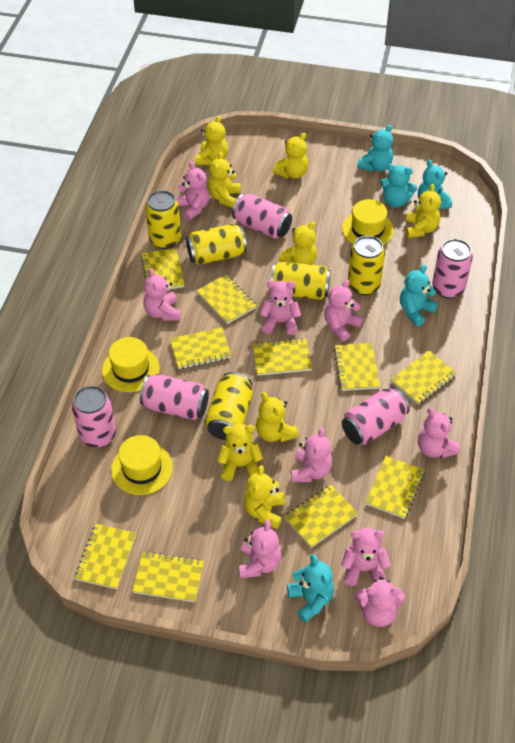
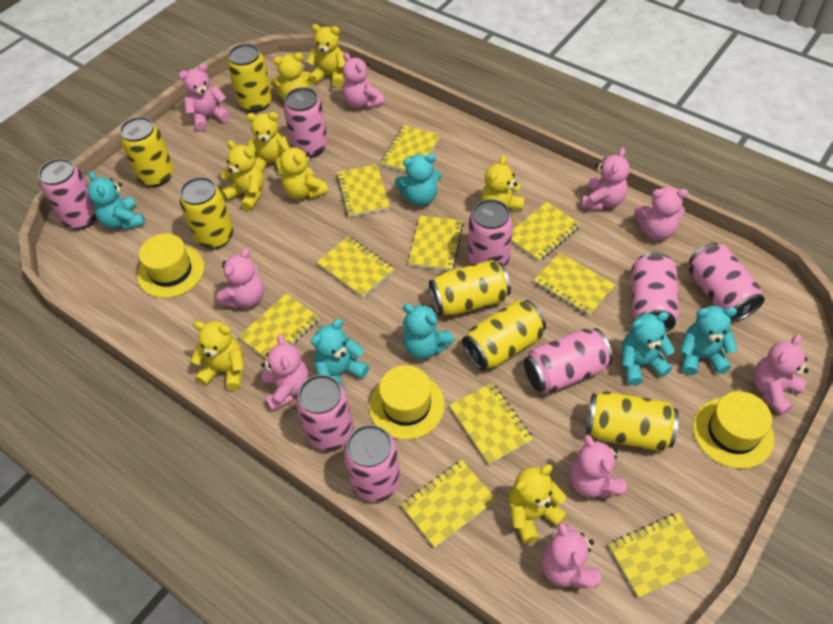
pink can: 5 -> 8
turquoise teddy bear: 5 -> 6
yellow can: 5 -> 6

